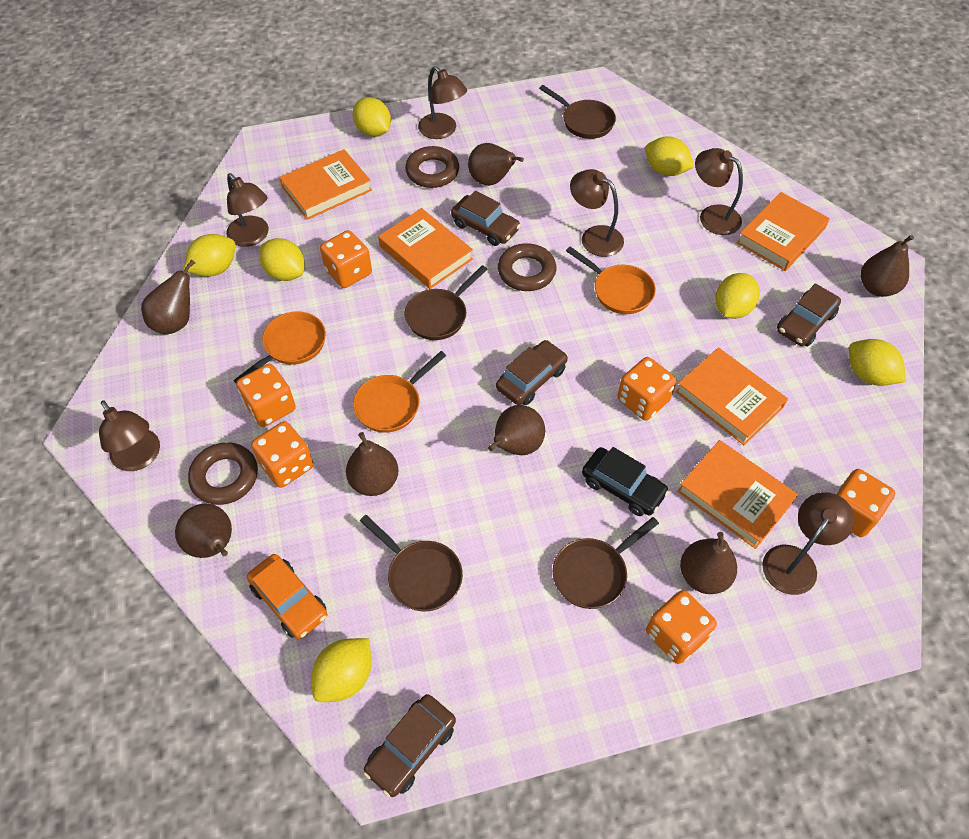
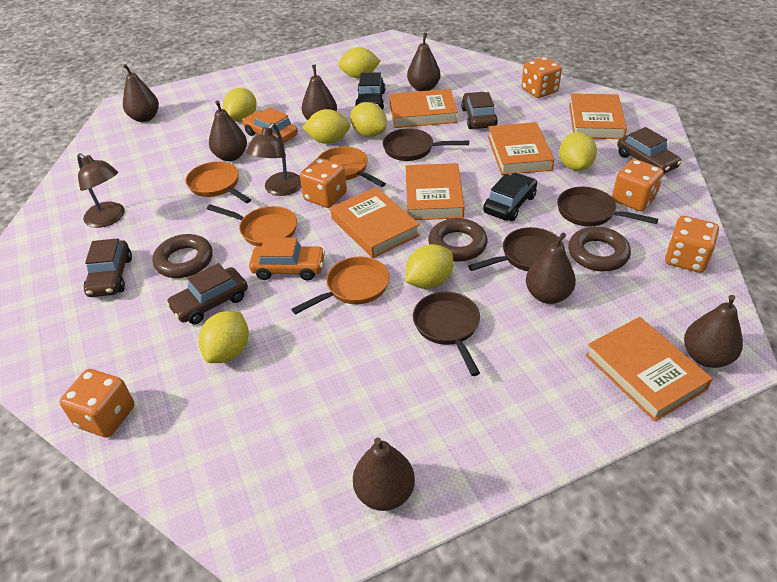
black car: 1 -> 2
brown lamp: 6 -> 2
orange book: 5 -> 6
orange car: 1 -> 2
orange dice: 6 -> 5
orange pan: 3 -> 4

